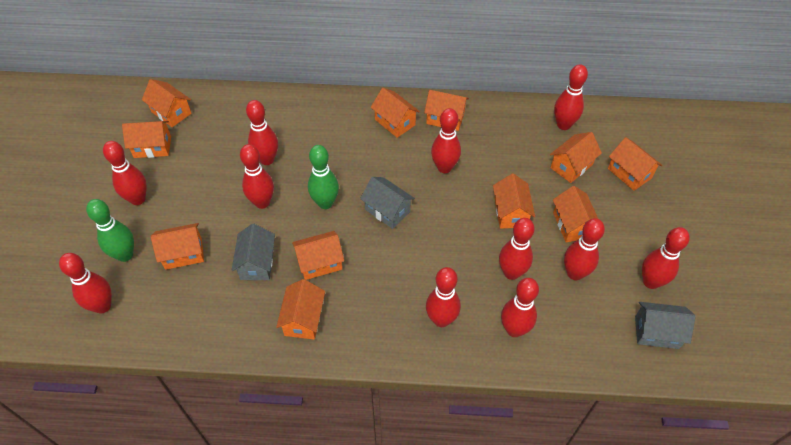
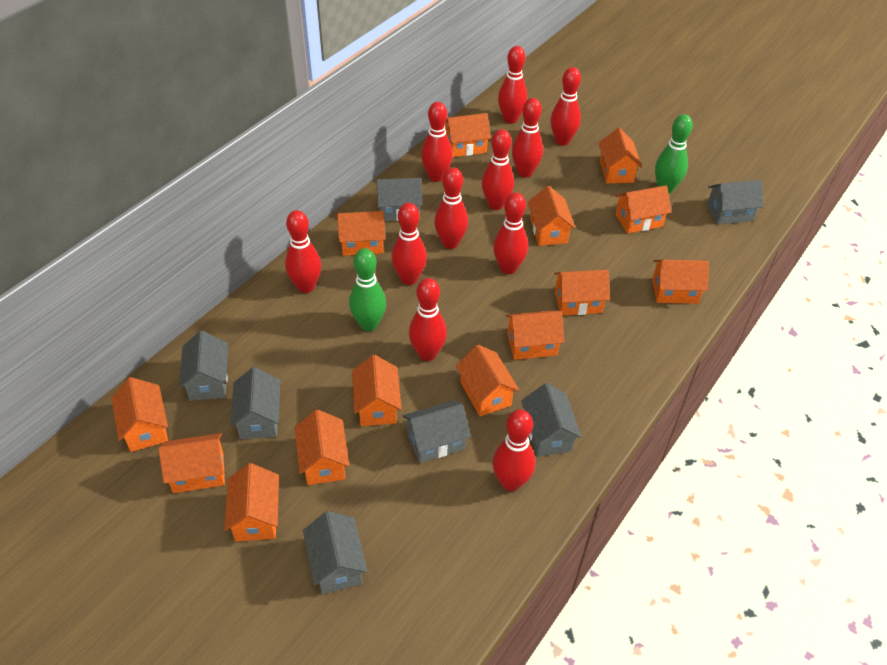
grey house: 3 -> 7
orange house: 11 -> 14

